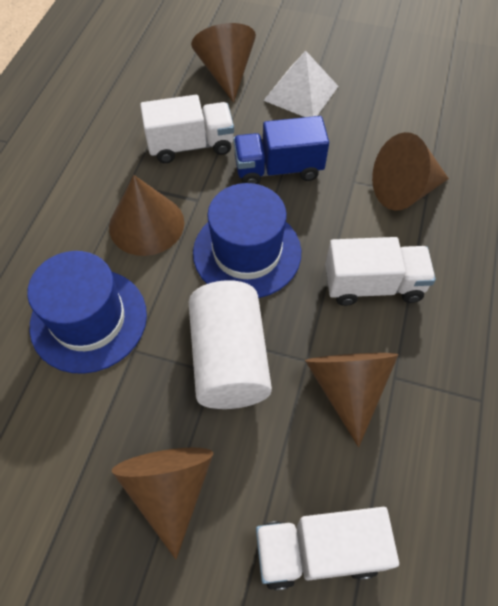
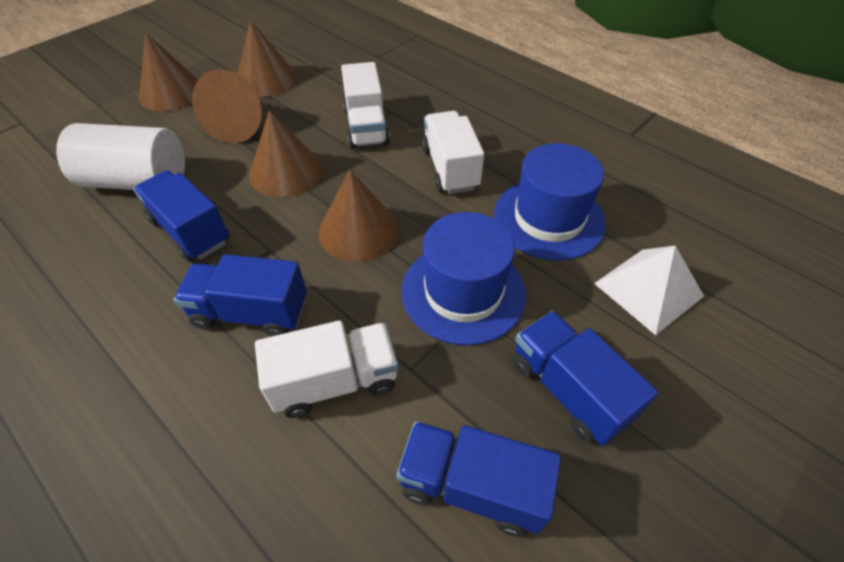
blue truck: 1 -> 4

